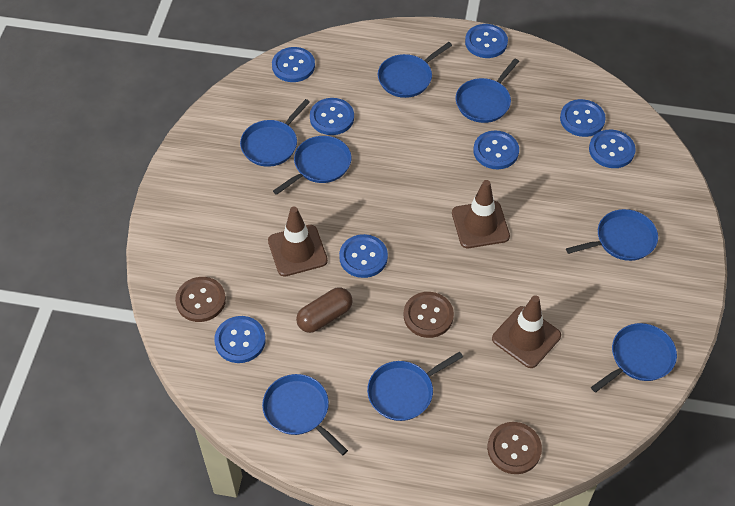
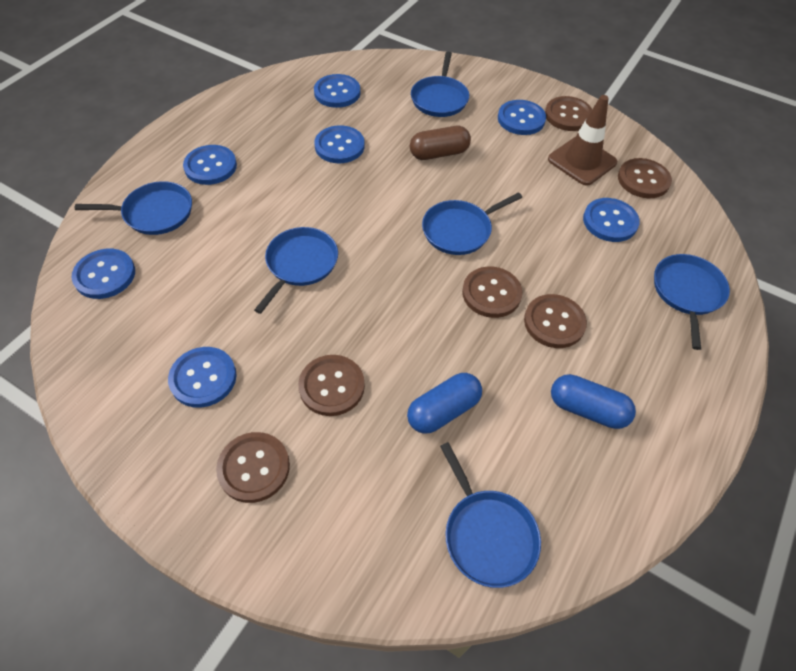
blue button: 8 -> 7
blue capsule: 0 -> 2
blue pan: 8 -> 6
brown button: 3 -> 6
brown traffic cone: 3 -> 1

